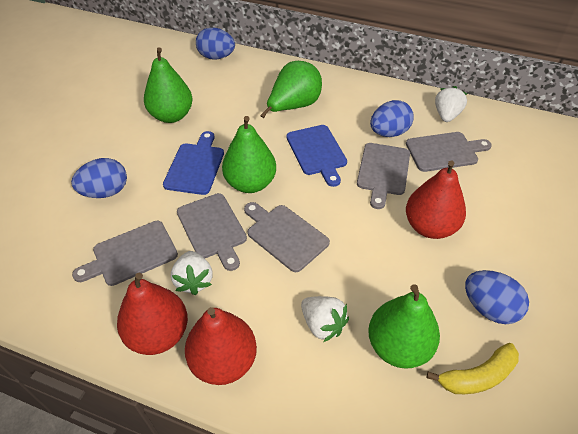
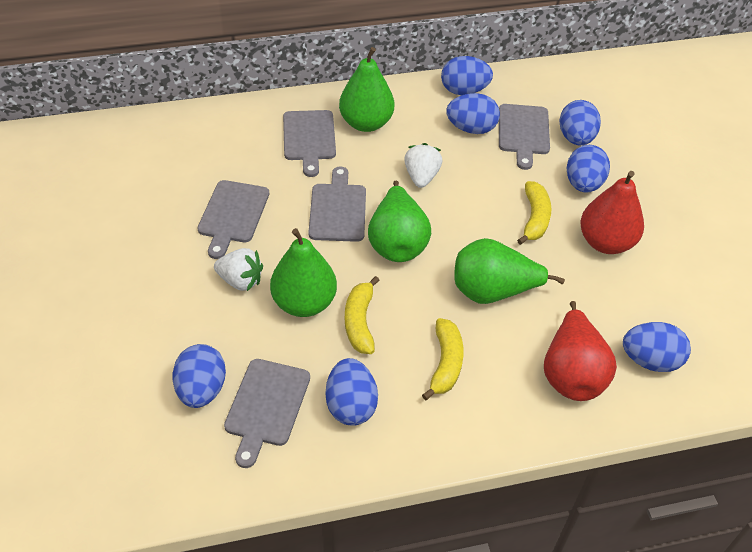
blue cutting board: 2 -> 0
blue egg: 4 -> 7
red pear: 3 -> 2
white strawberry: 3 -> 2
yellow banana: 1 -> 3

